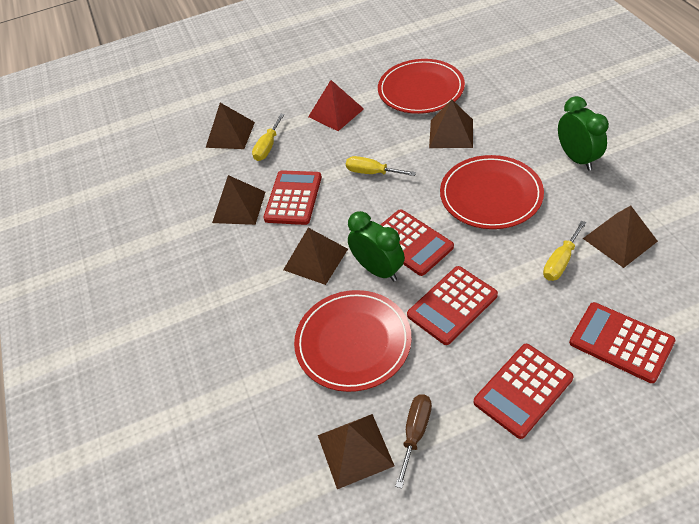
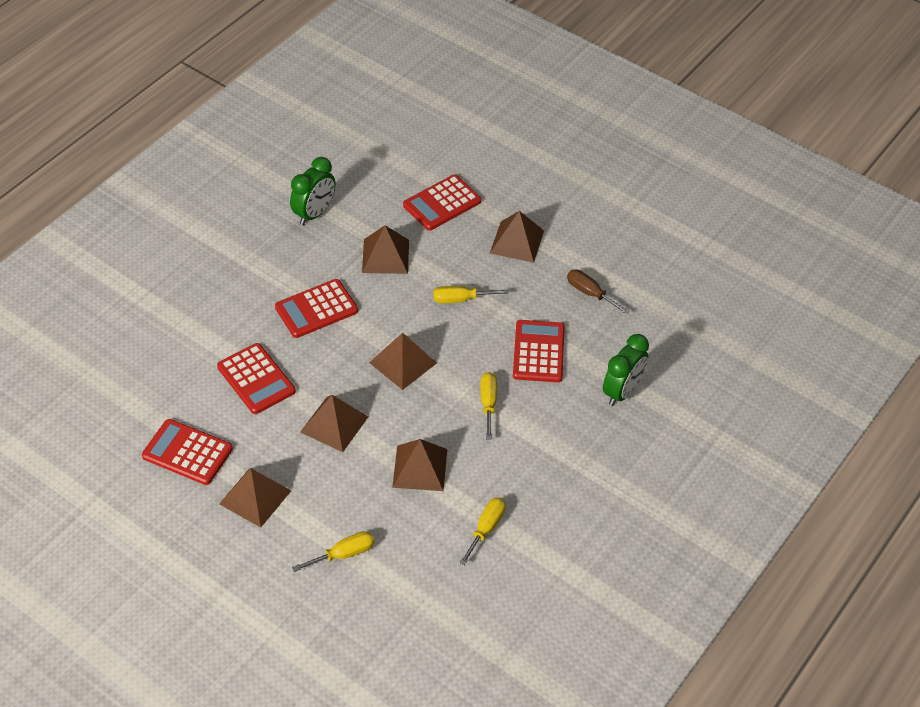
red plate: 3 -> 0
red pyramid: 1 -> 0
yellow screwdriver: 3 -> 4

